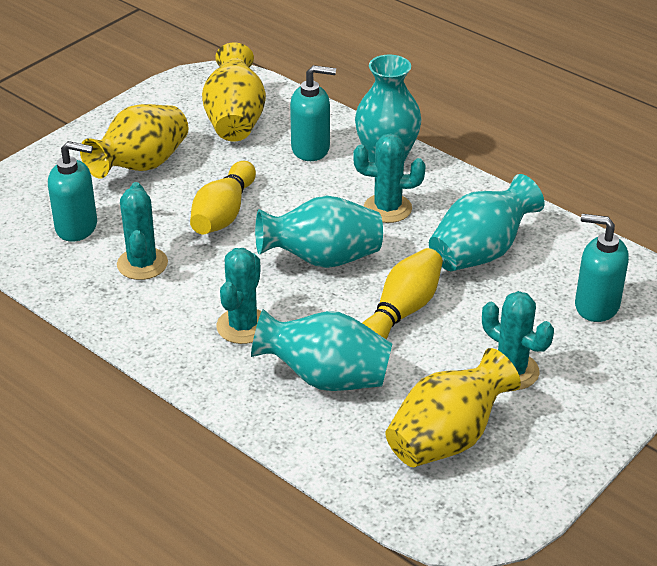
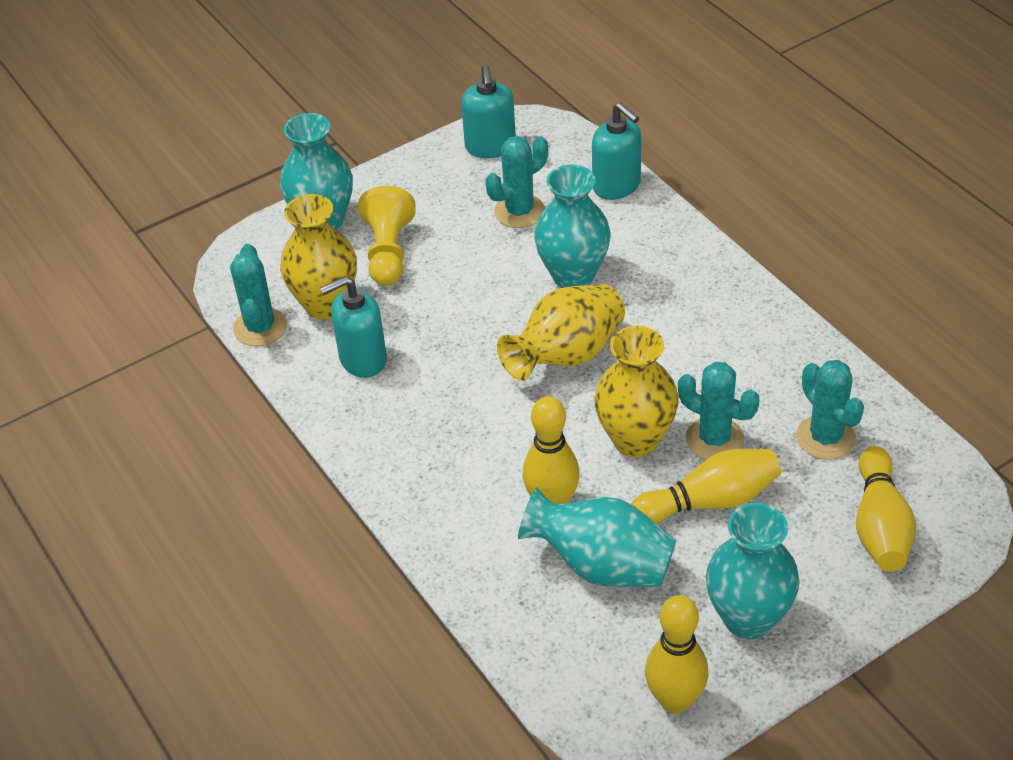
yellow bowling pin: 2 -> 4
yellow pawn: 0 -> 1

